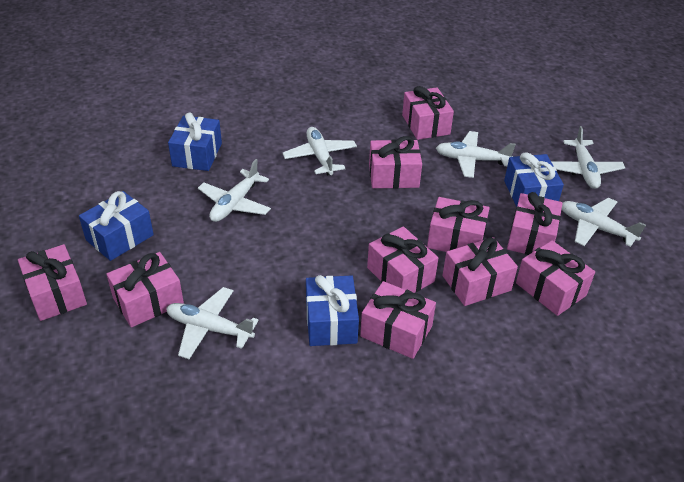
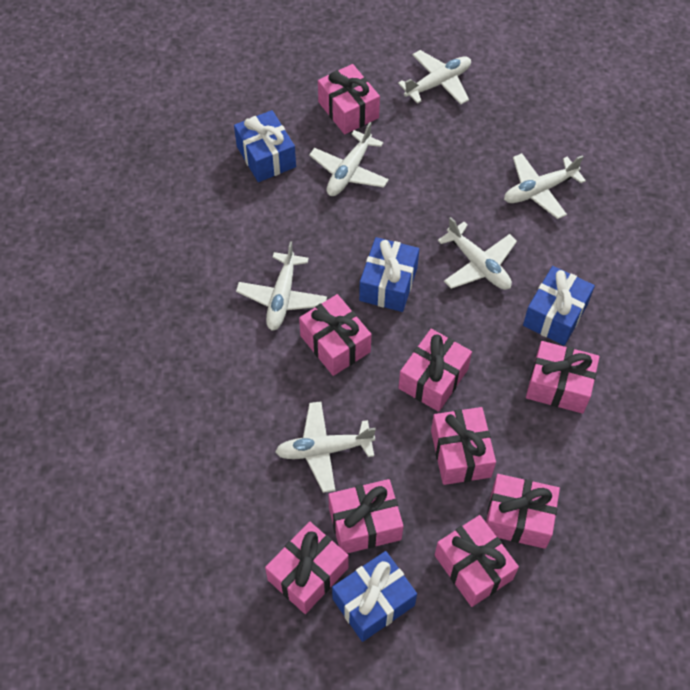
pink gift: 10 -> 9

